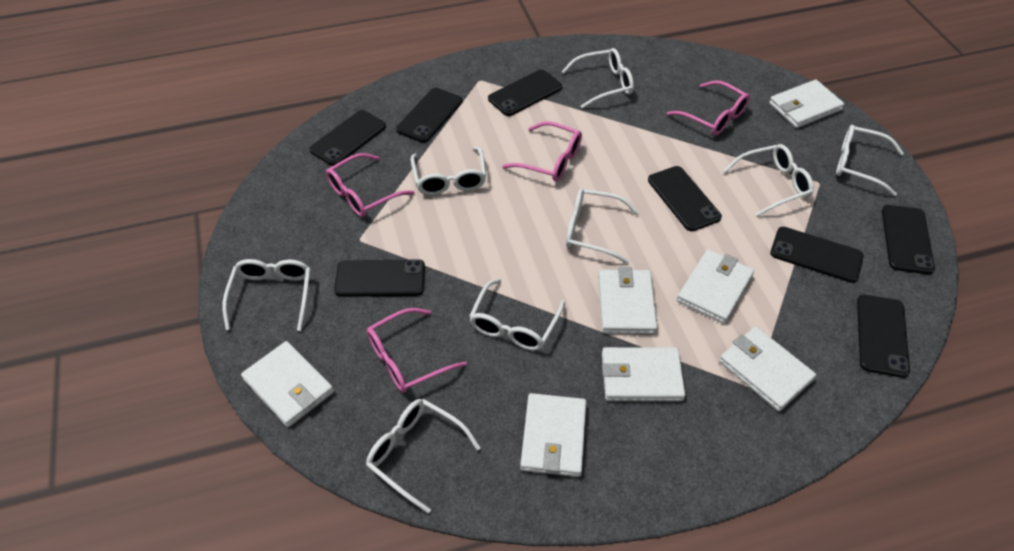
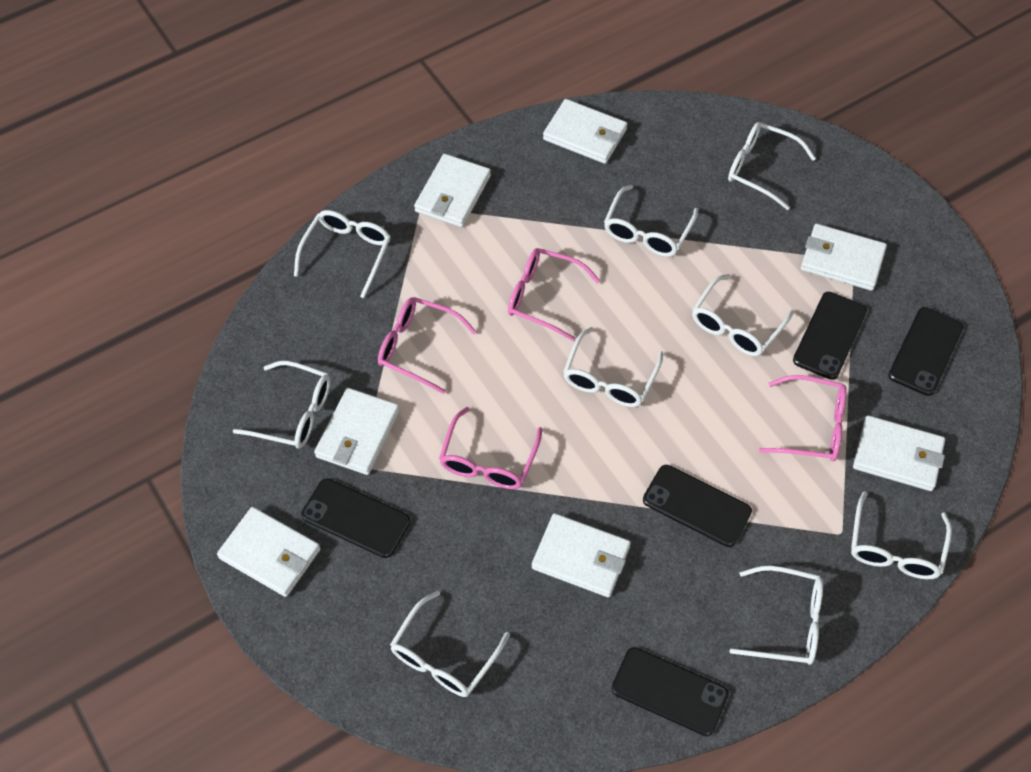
black phone: 8 -> 5
white glasses: 8 -> 9

